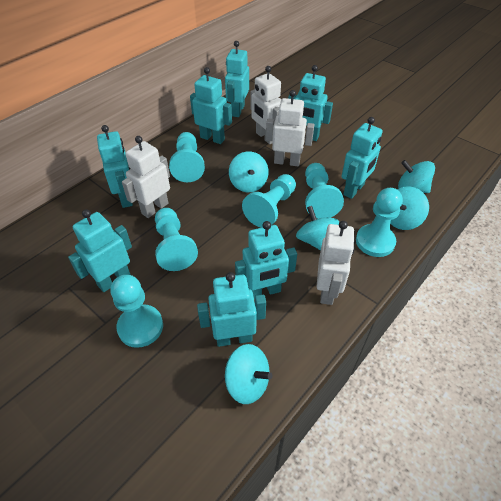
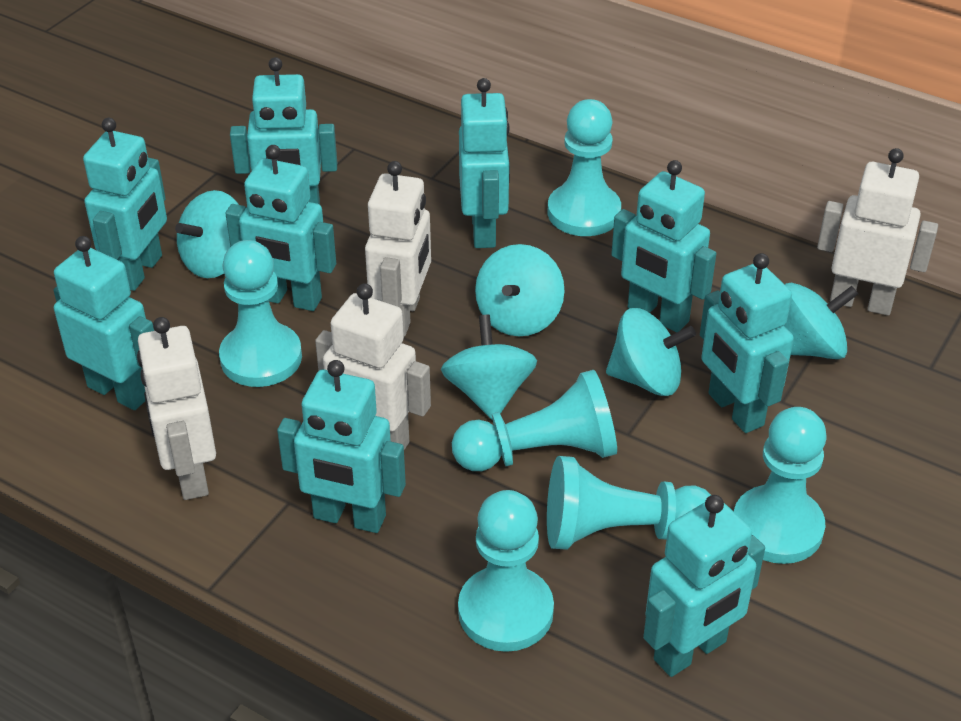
turquoise robot: 8 -> 9

